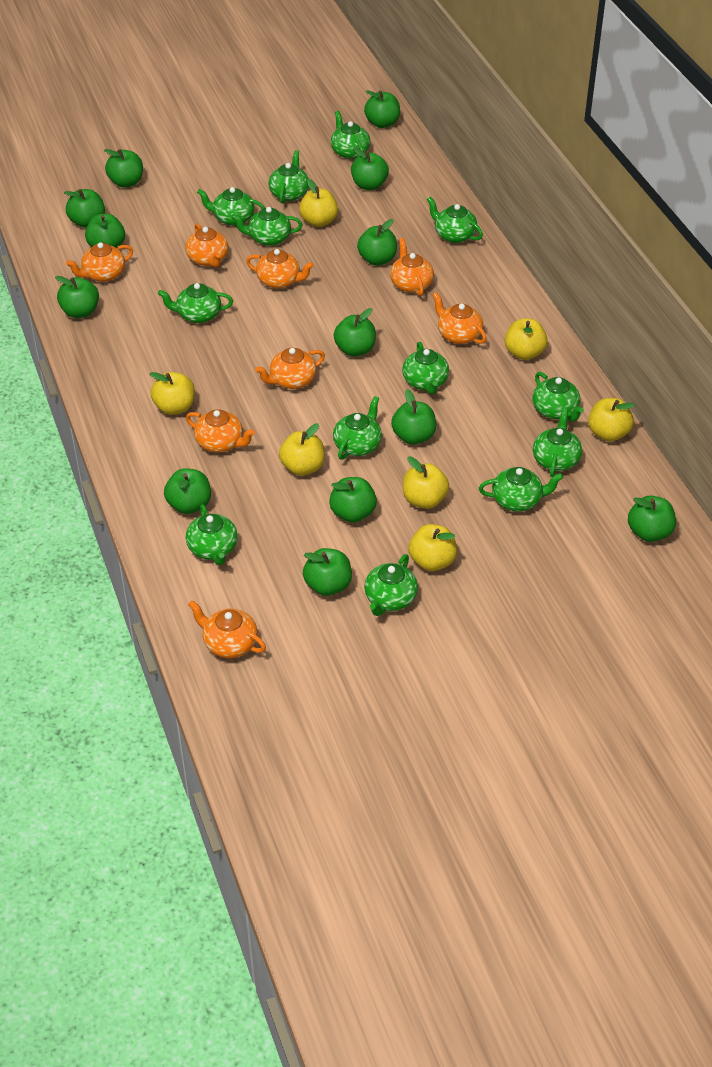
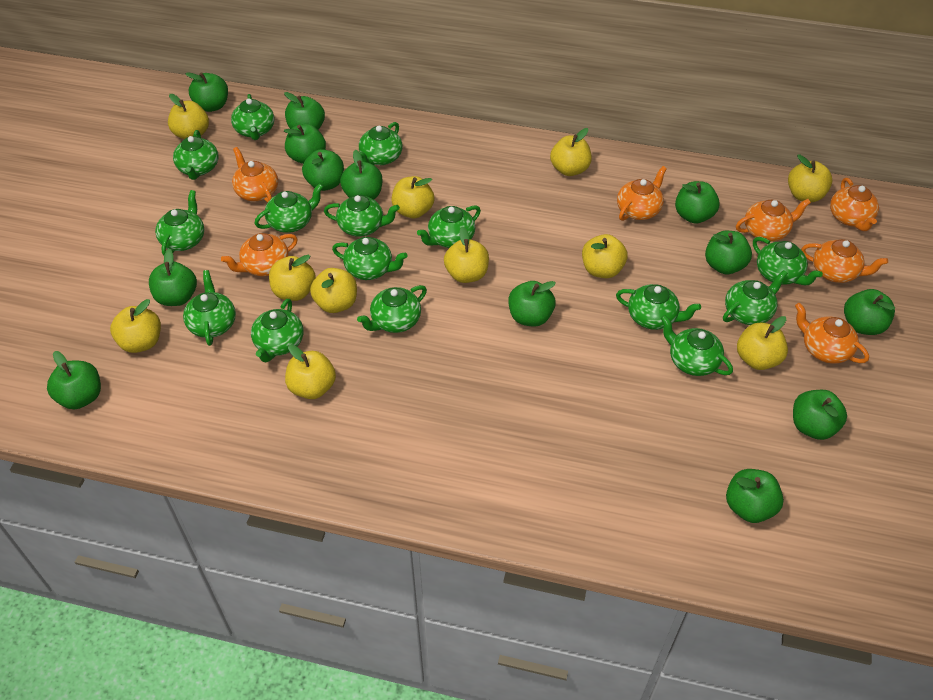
green teapot: 13 -> 15
orange teapot: 8 -> 7
yellow apple: 7 -> 11

